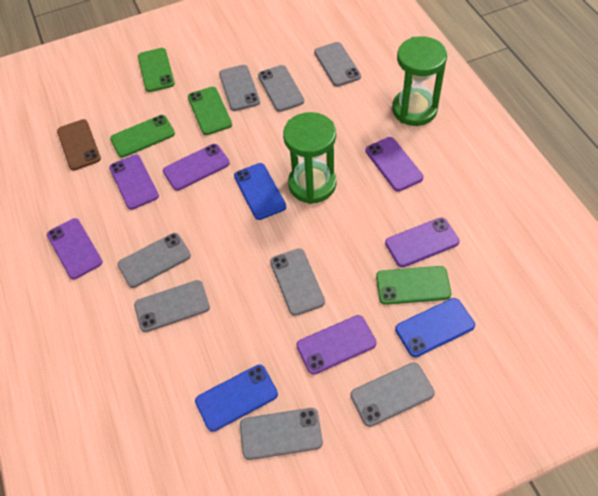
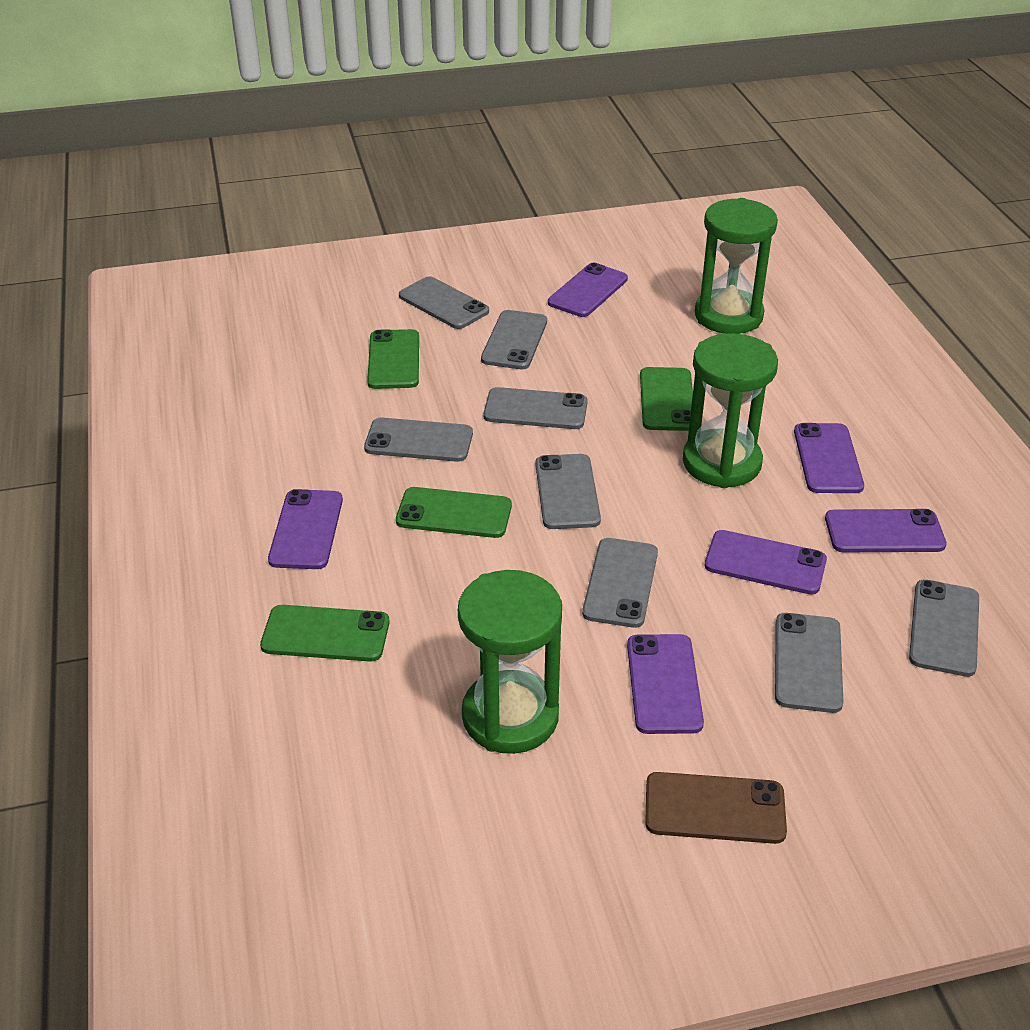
blue phone: 3 -> 0
green hourglass: 2 -> 3

